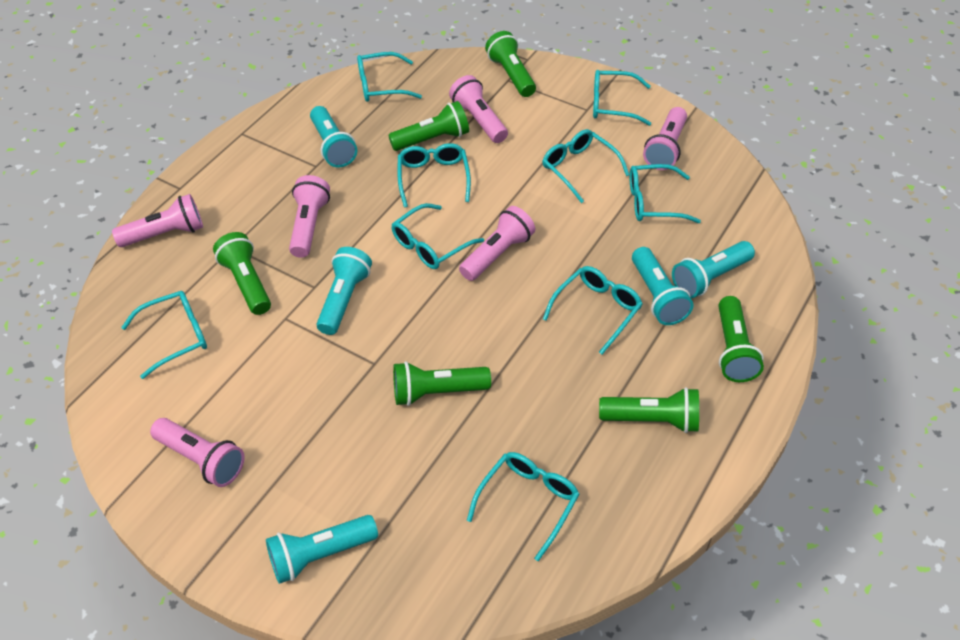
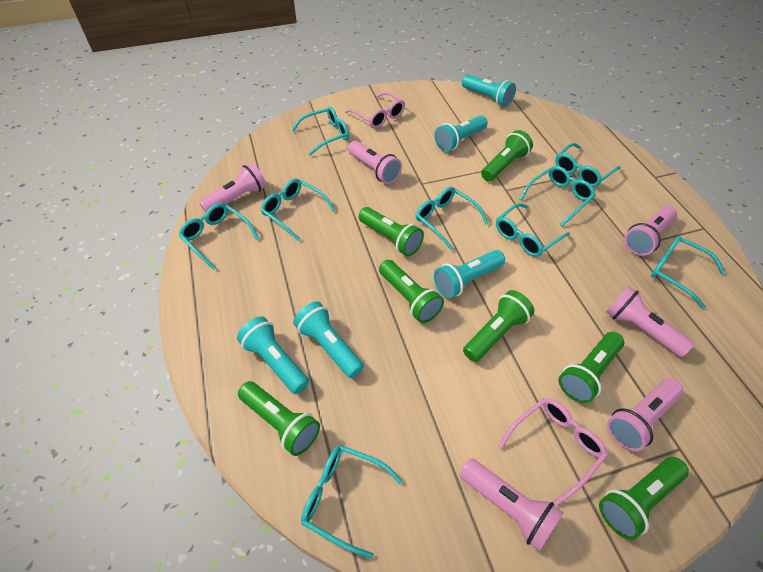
green flashlight: 6 -> 7
pink glasses: 0 -> 2

